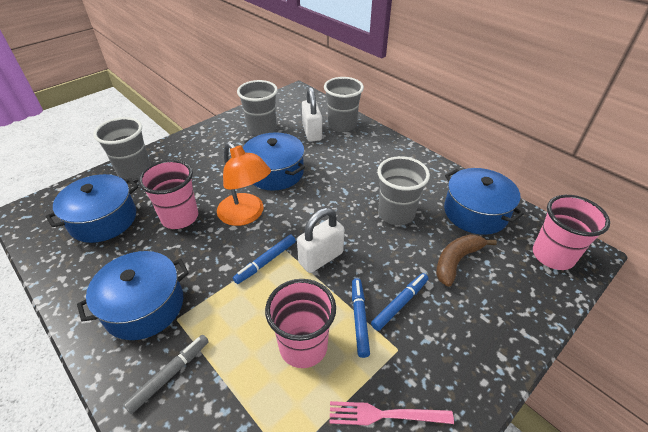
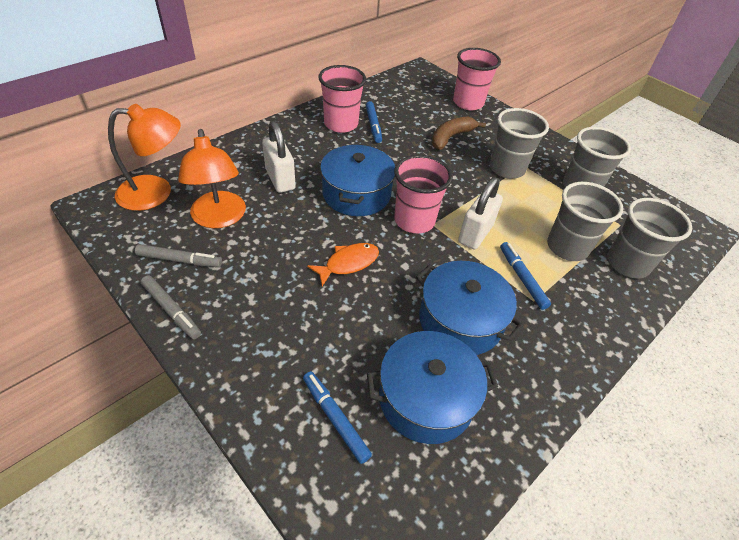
blue pot: 4 -> 3
grey marker: 1 -> 2
orange fish: 0 -> 1
orange lamp: 1 -> 2
pink fork: 1 -> 0

